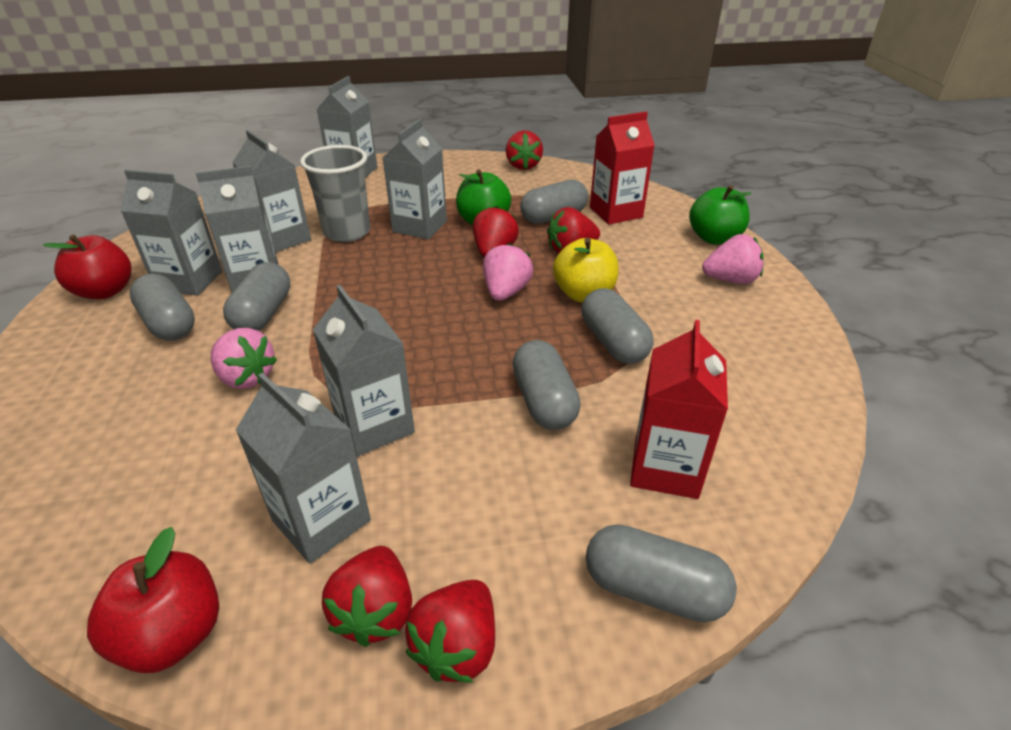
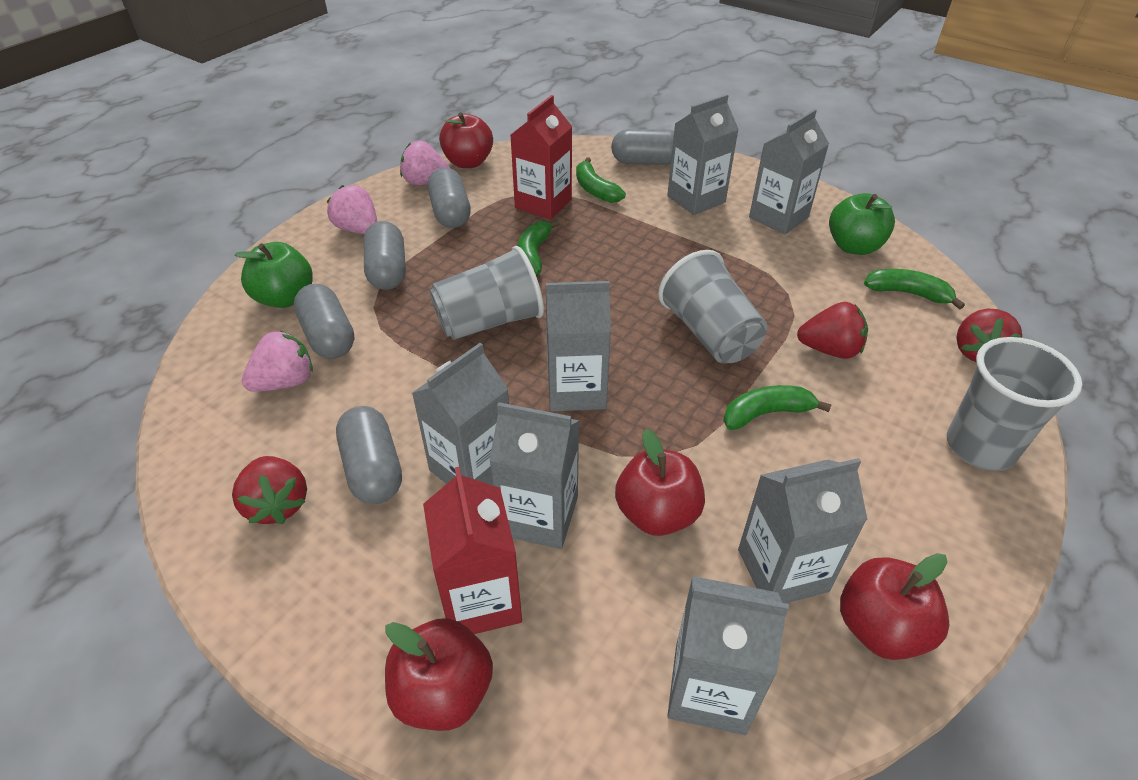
green banana: 0 -> 4
grey capsule: 6 -> 5
grey cup: 1 -> 3
red apple: 2 -> 4
red strawberry: 5 -> 3
yellow apple: 1 -> 0

